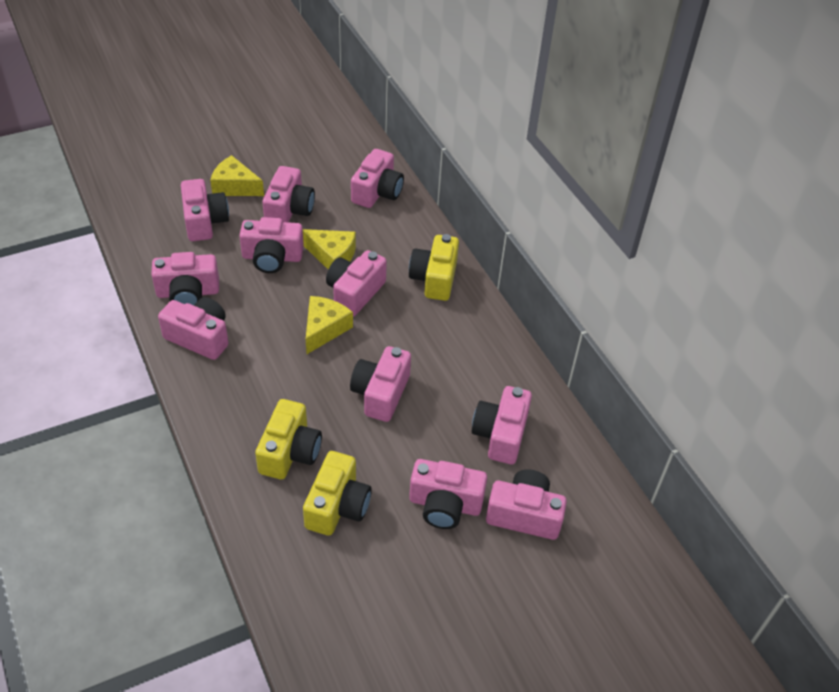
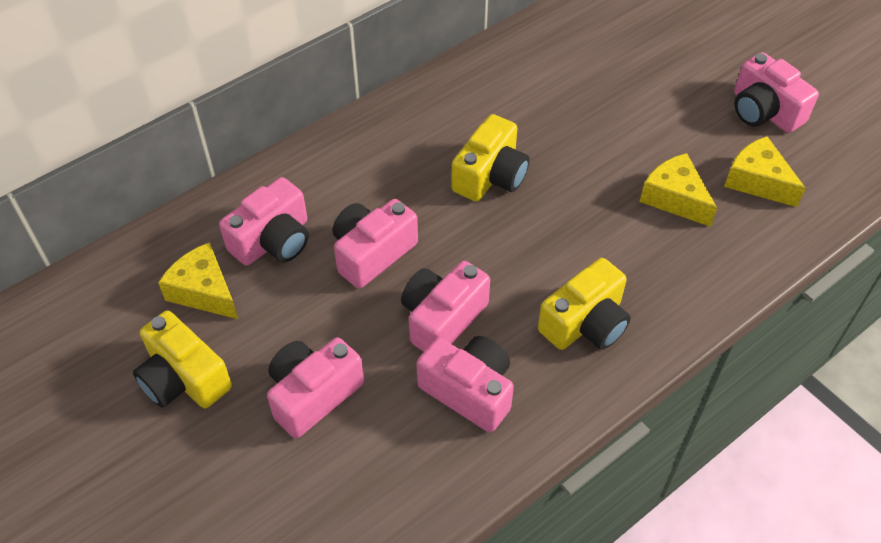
pink camera: 11 -> 6

